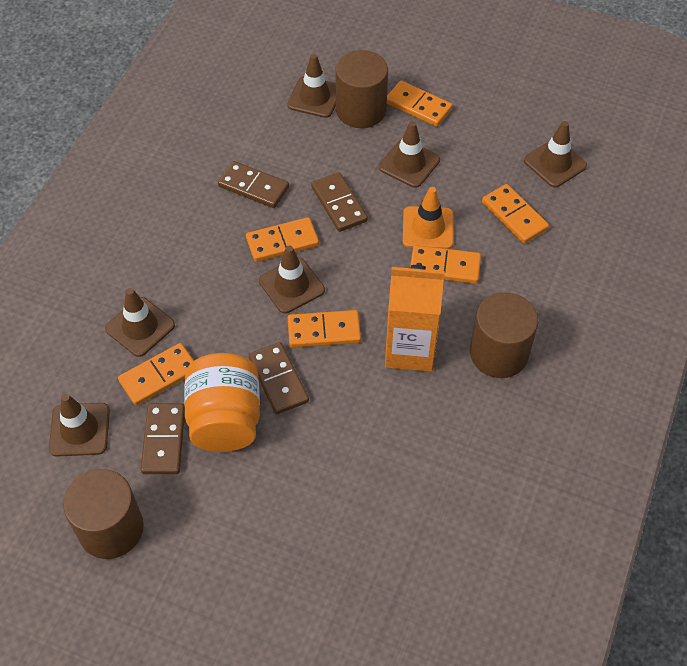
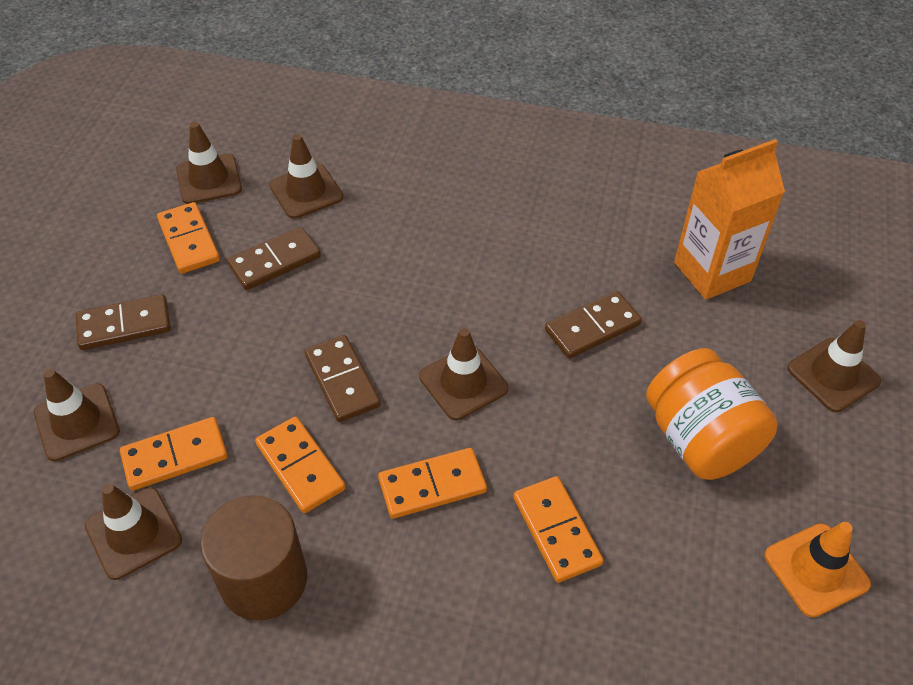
brown cylinder: 3 -> 1
orange domino: 6 -> 5

